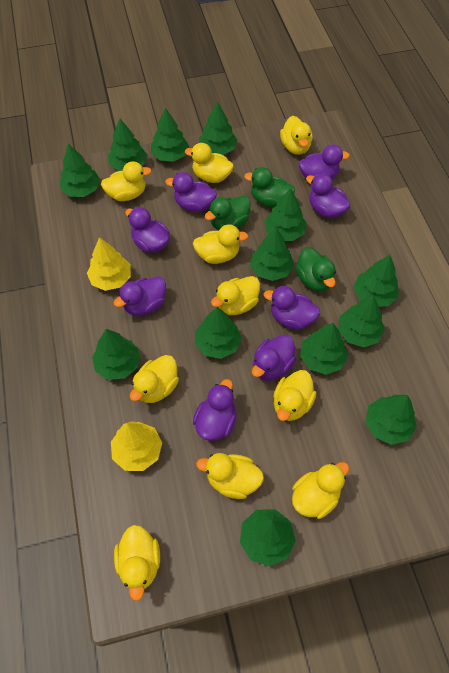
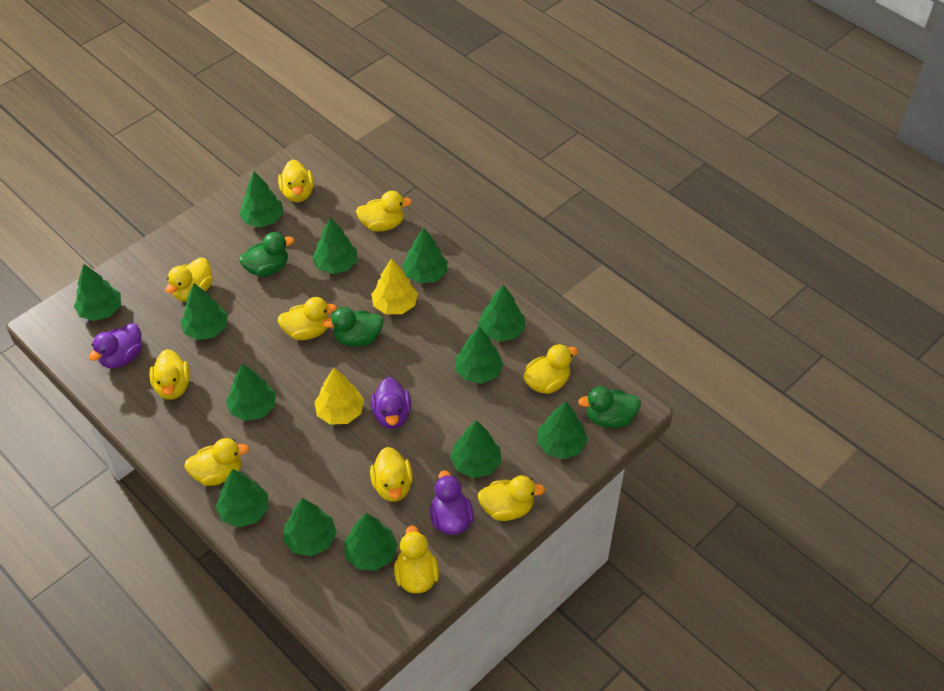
purple duck: 8 -> 3

